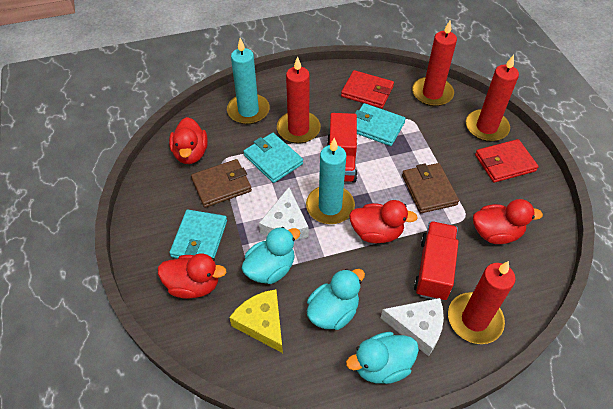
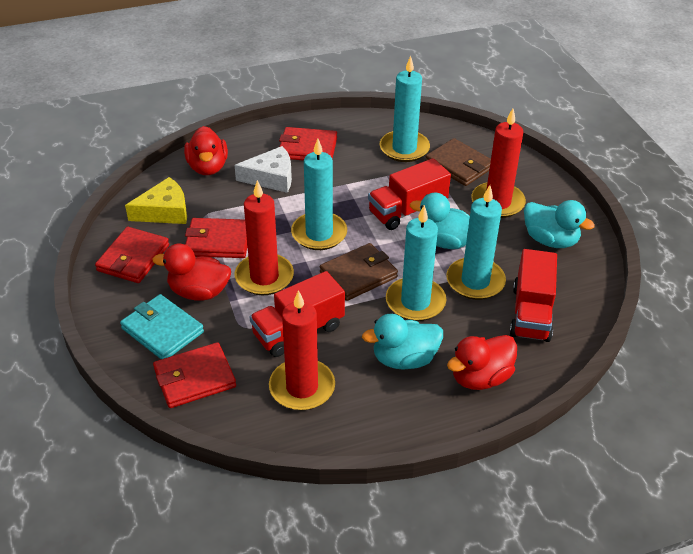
red candle: 4 -> 3
red duck: 4 -> 3
red truck: 2 -> 3
red wallet: 2 -> 4
turquoise candle: 2 -> 4
turquoise wallet: 3 -> 1
white cheese: 2 -> 1

